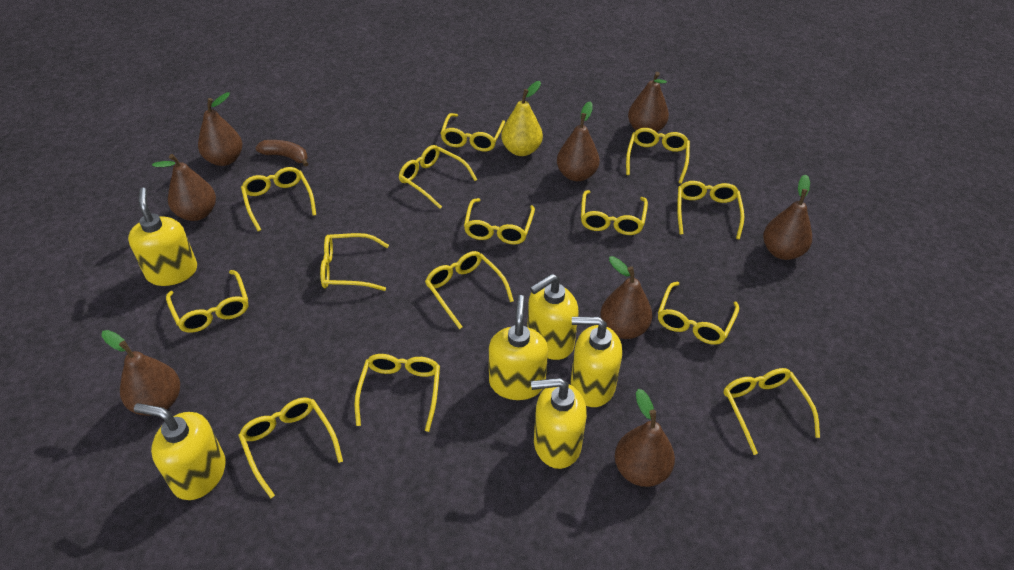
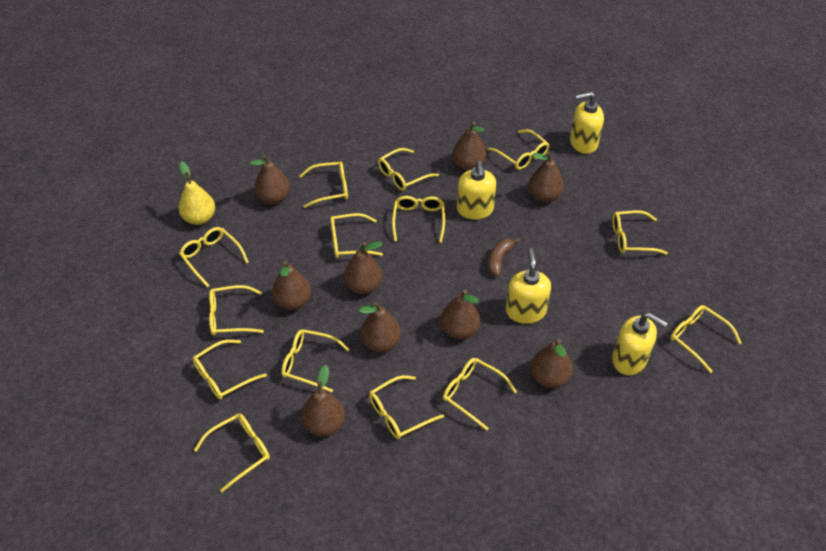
brown pear: 8 -> 9
yellow soap dispenser: 6 -> 4

